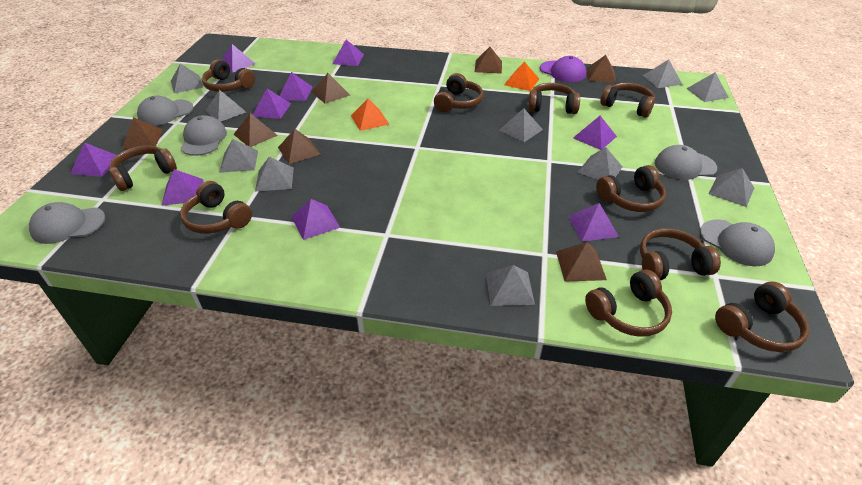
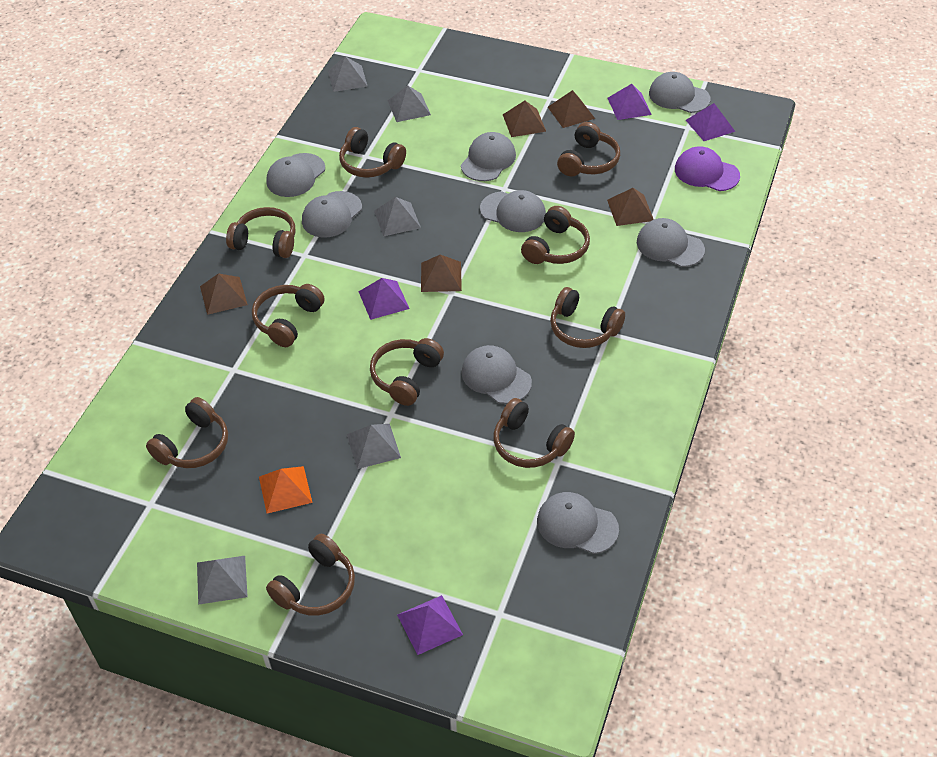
brown pyramid: 7 -> 5
grey cap: 5 -> 8
grey pyramid: 10 -> 5
orange pyramid: 2 -> 1
purple pyramid: 9 -> 4

